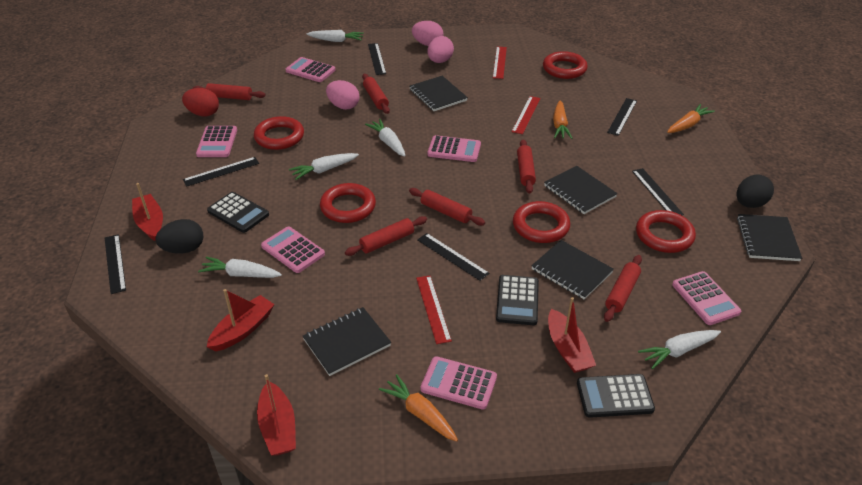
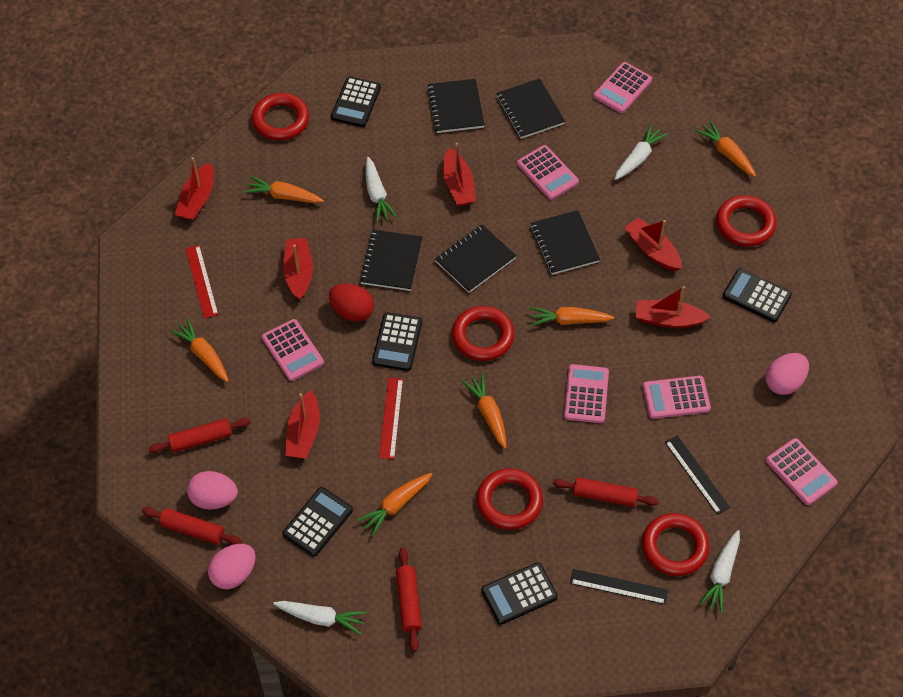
black calculator: 3 -> 5
black egg: 2 -> 0
black ruler: 6 -> 2
orange carrot: 3 -> 6
red boat: 4 -> 6
red rolling pin: 6 -> 4
red ruler: 3 -> 2
white carrot: 5 -> 4

